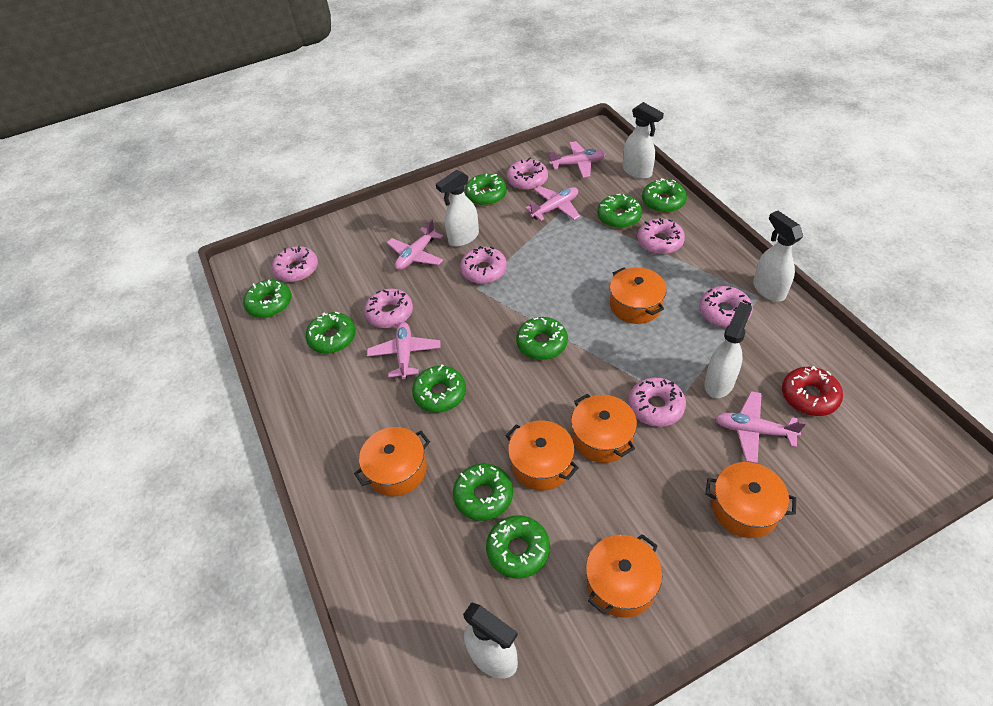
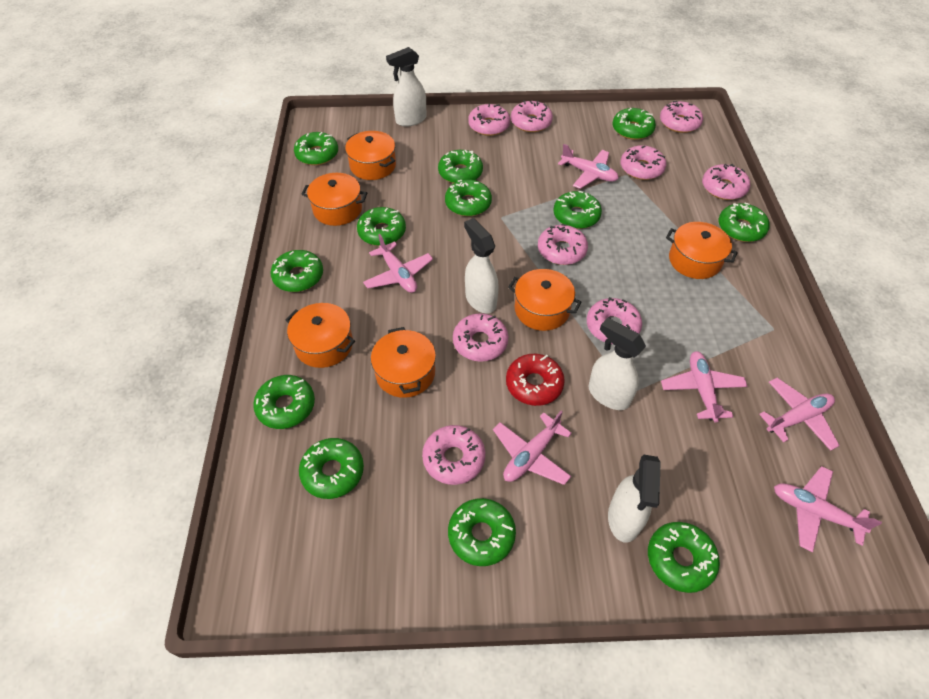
green donut: 9 -> 12
pink donut: 7 -> 9
pink plane: 5 -> 6
white spray bottle: 5 -> 4

